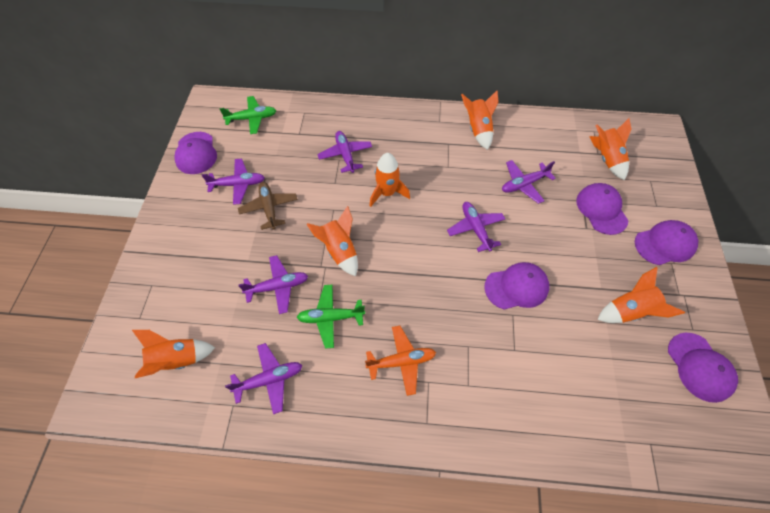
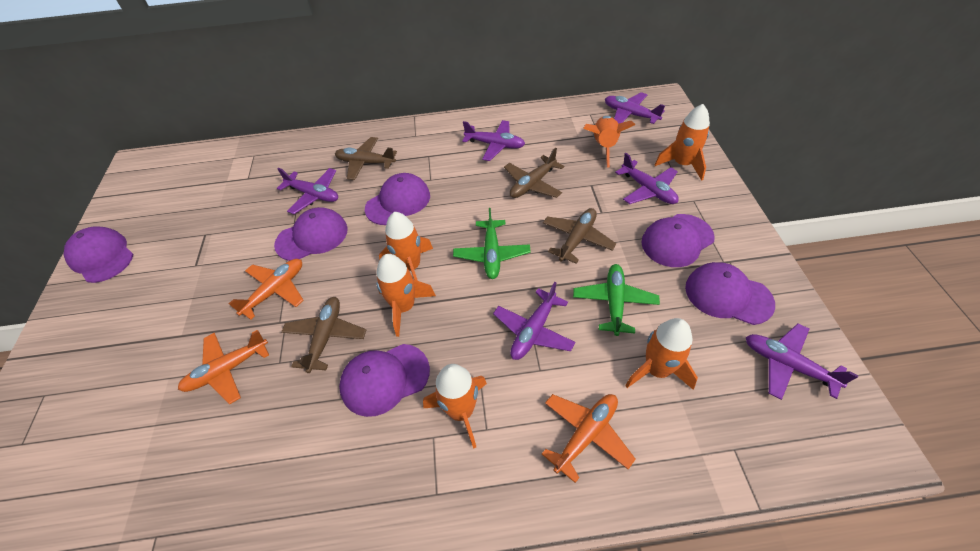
brown plane: 1 -> 4
orange plane: 1 -> 3
purple cap: 5 -> 6

